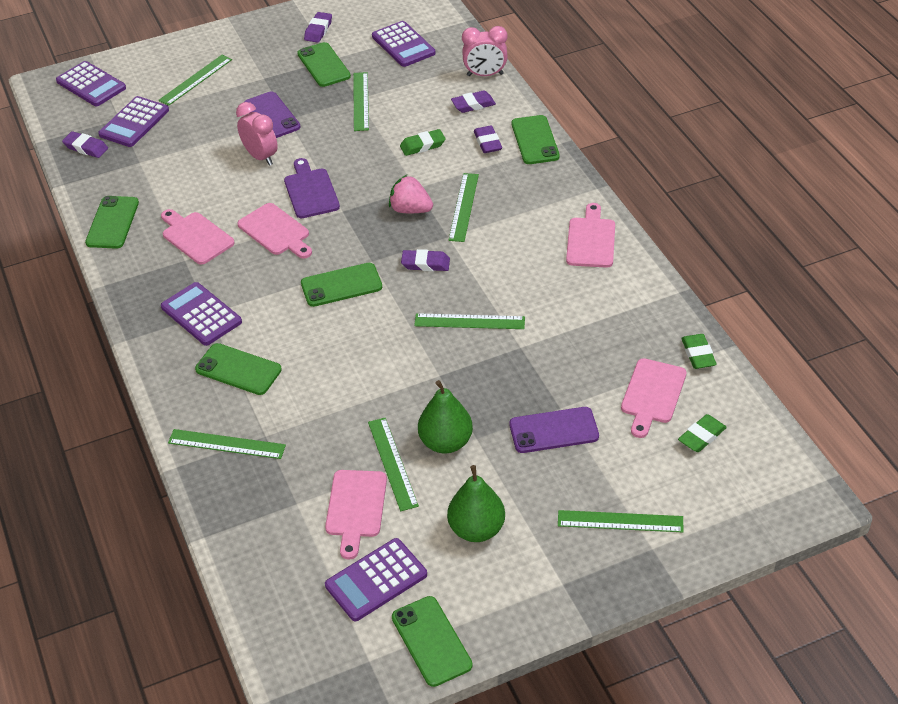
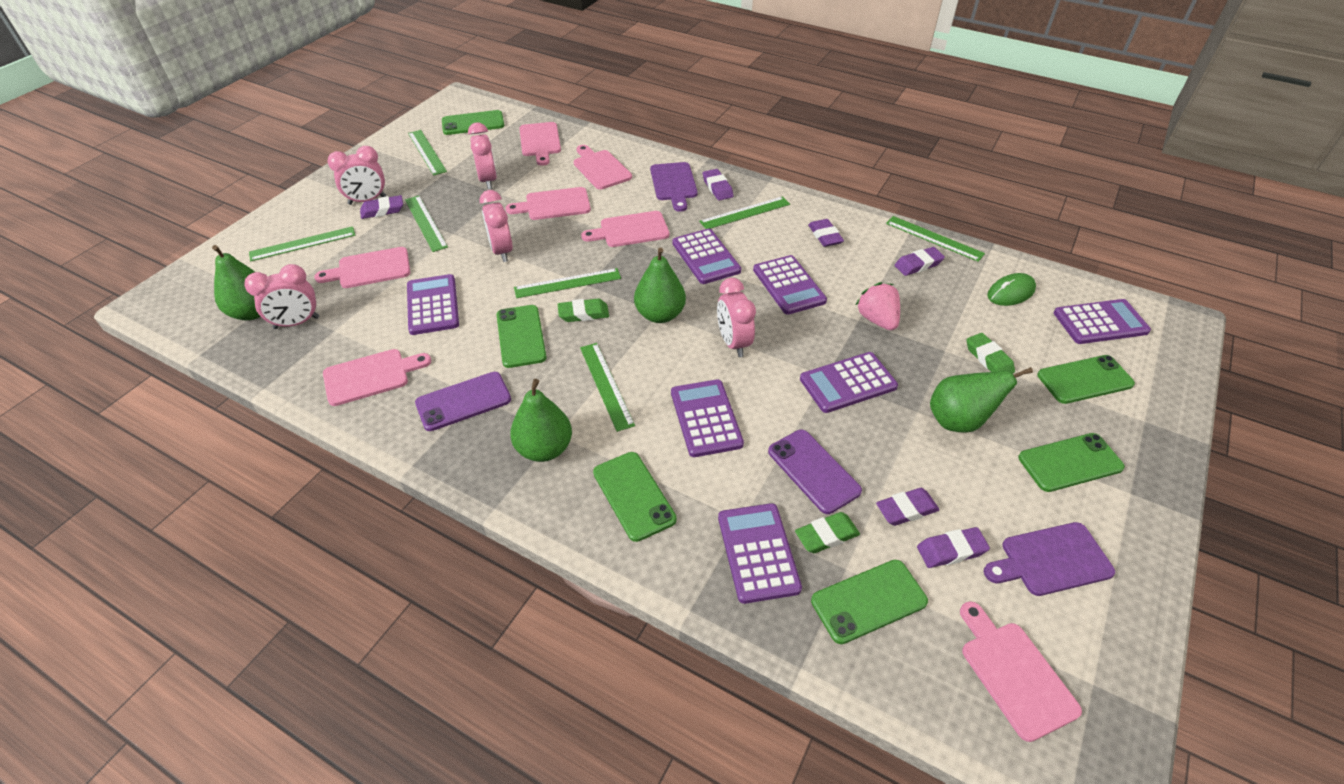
green mouse: 0 -> 1
green pear: 2 -> 4
pink clock: 2 -> 5
pink cutting board: 5 -> 7
purple calculator: 5 -> 7
purple cutting board: 1 -> 2
purple eraser: 5 -> 6

